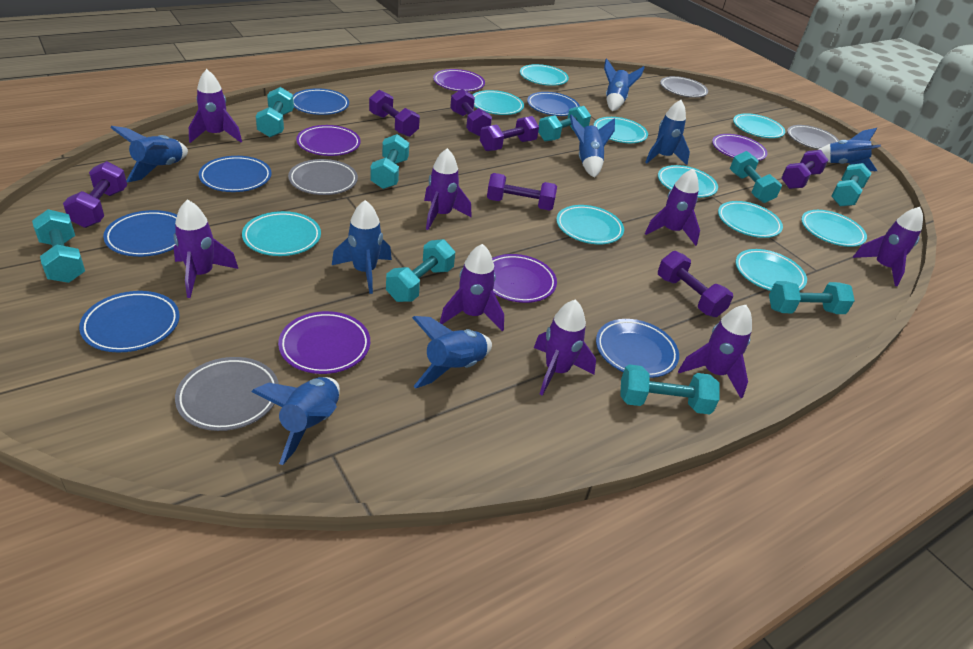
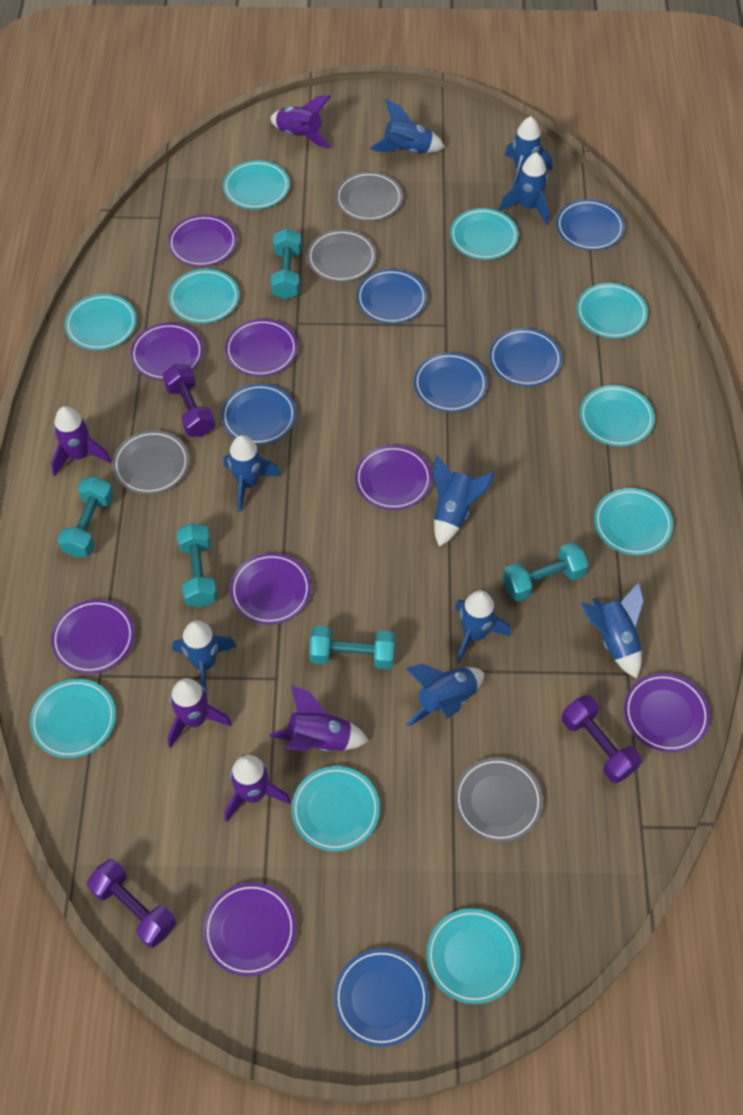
blue rocket: 8 -> 9
purple dumbbell: 7 -> 3
purple plate: 5 -> 8
purple rocket: 8 -> 5
turquoise dumbbell: 9 -> 5

